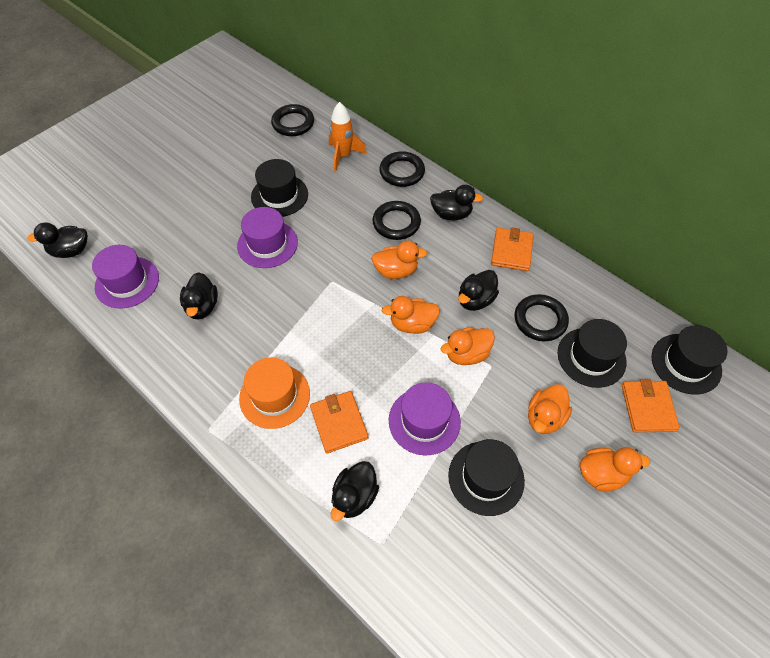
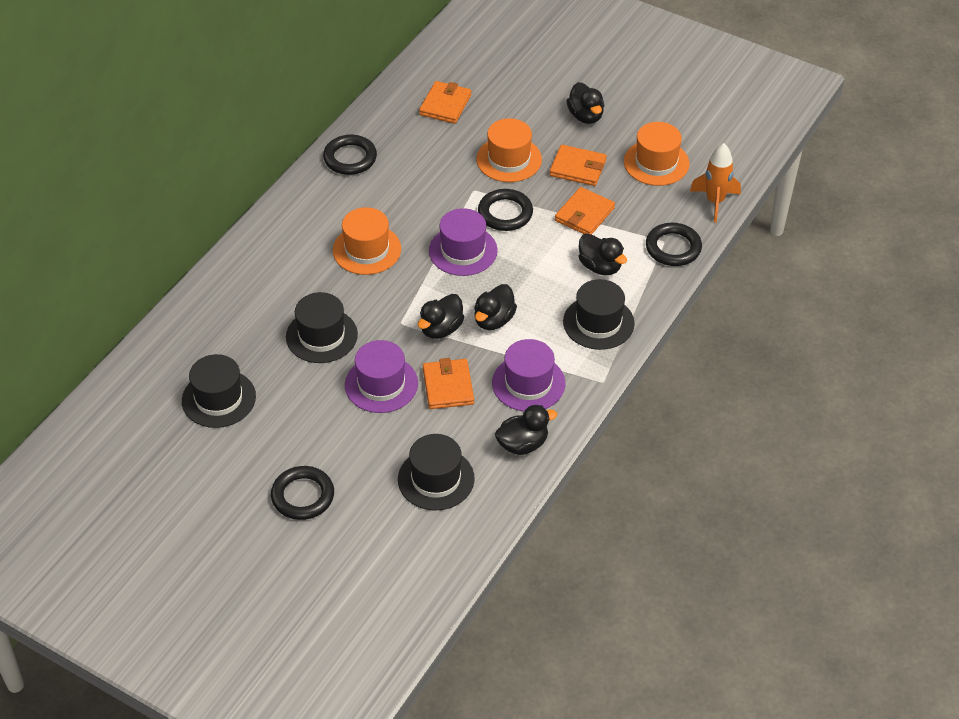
orange duck: 5 -> 0
orange hat: 1 -> 3
orange wallet: 3 -> 4

